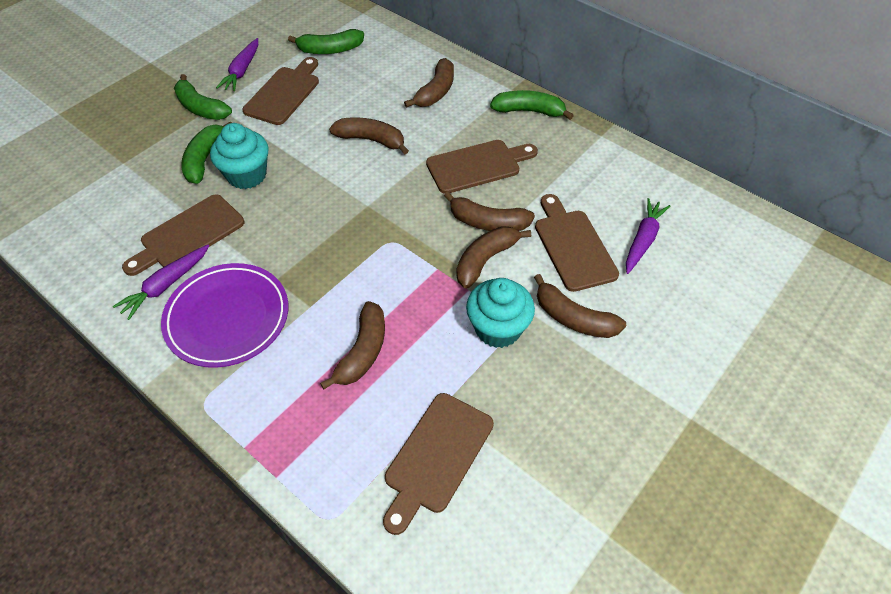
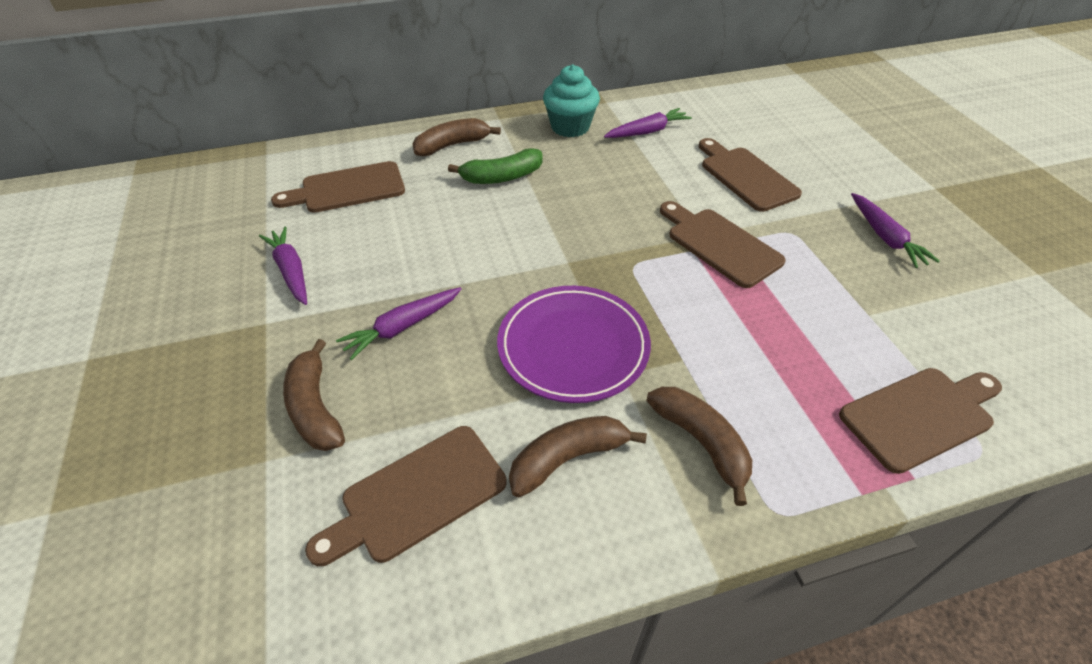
brown banana: 6 -> 4
green banana: 4 -> 1
purple carrot: 3 -> 4
turquoise cupcake: 2 -> 1

